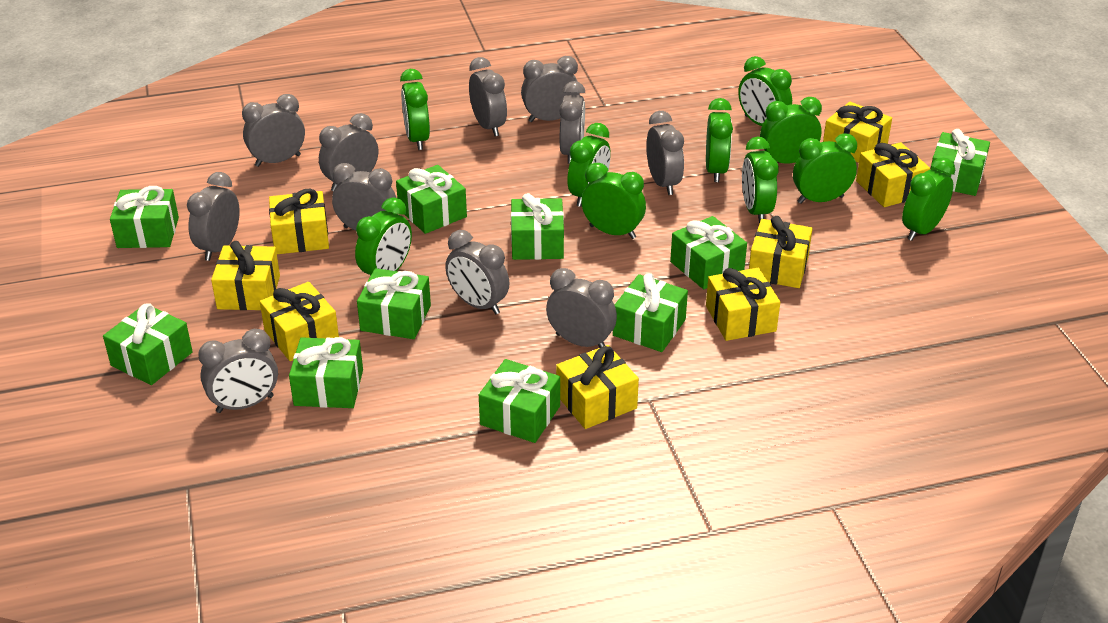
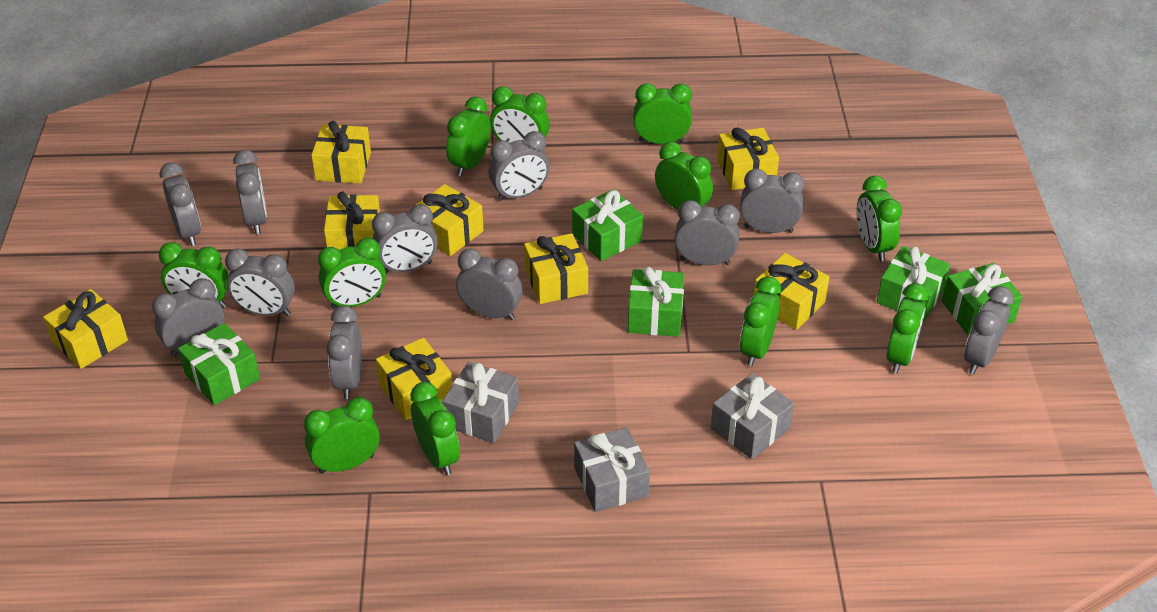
green clock: 10 -> 11
green gift: 10 -> 5
grey gift: 0 -> 3

